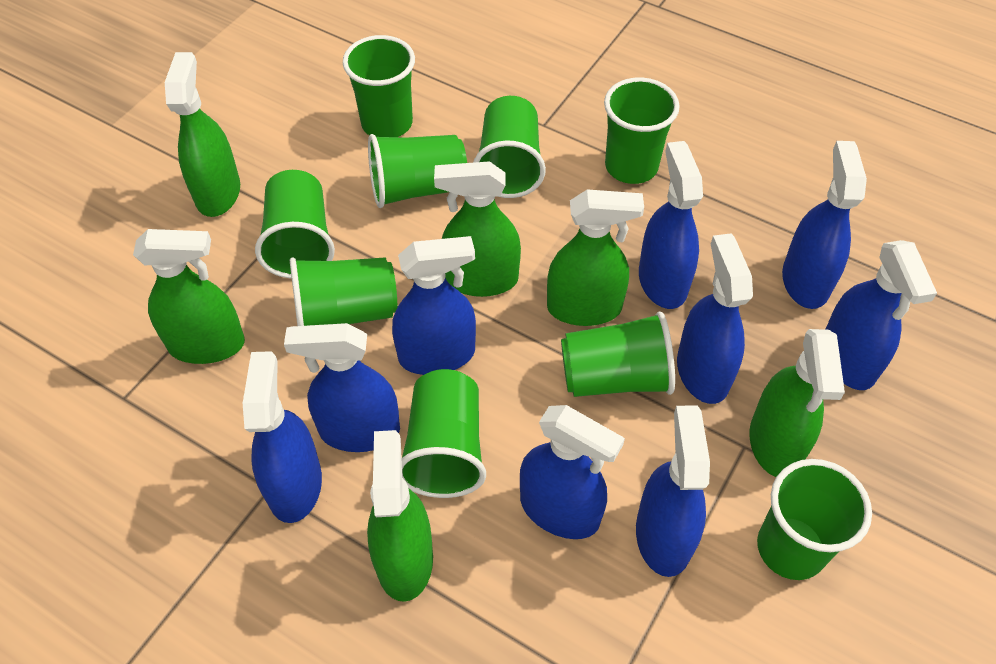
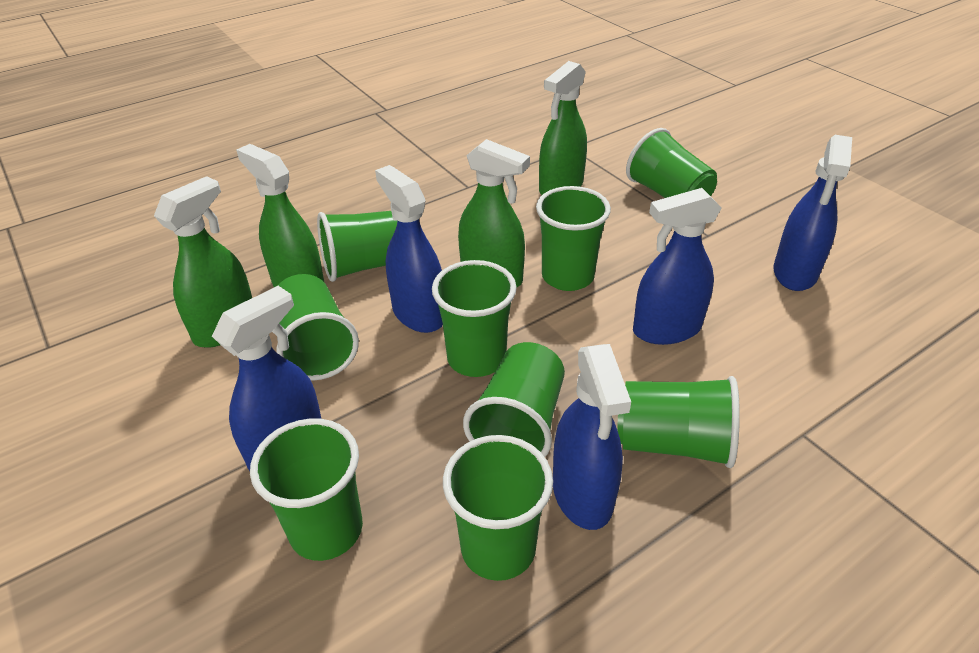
blue spray bottle: 9 -> 5
green spray bottle: 6 -> 4

